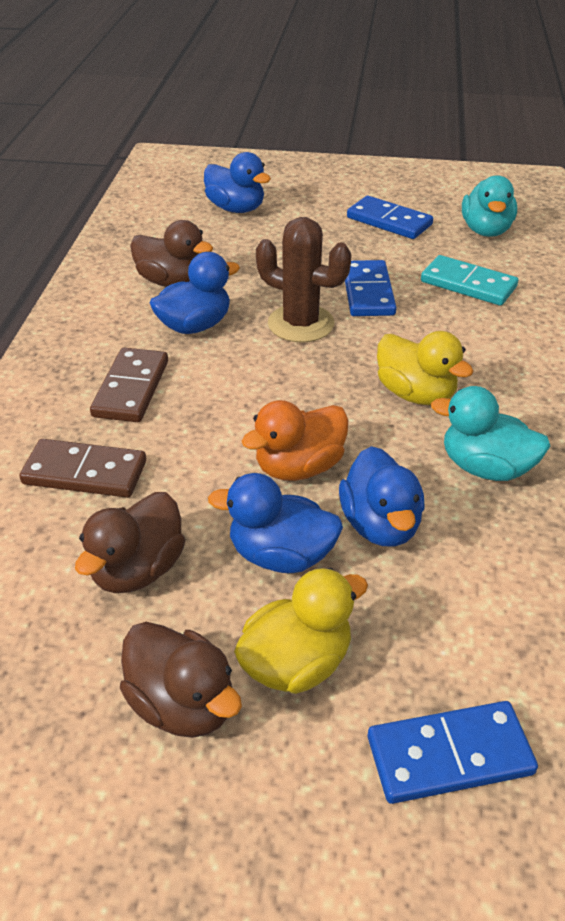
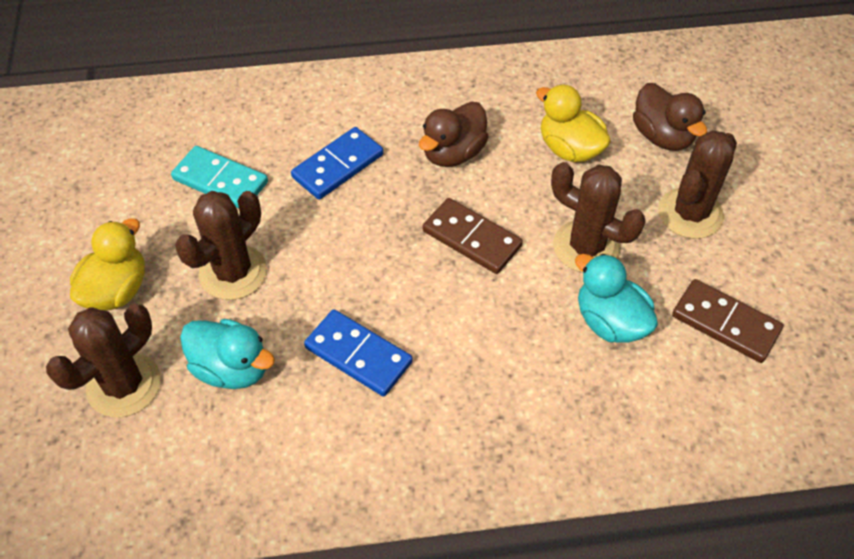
blue domino: 3 -> 2
blue duck: 4 -> 0
brown cactus: 1 -> 4
brown duck: 3 -> 2
orange duck: 1 -> 0

